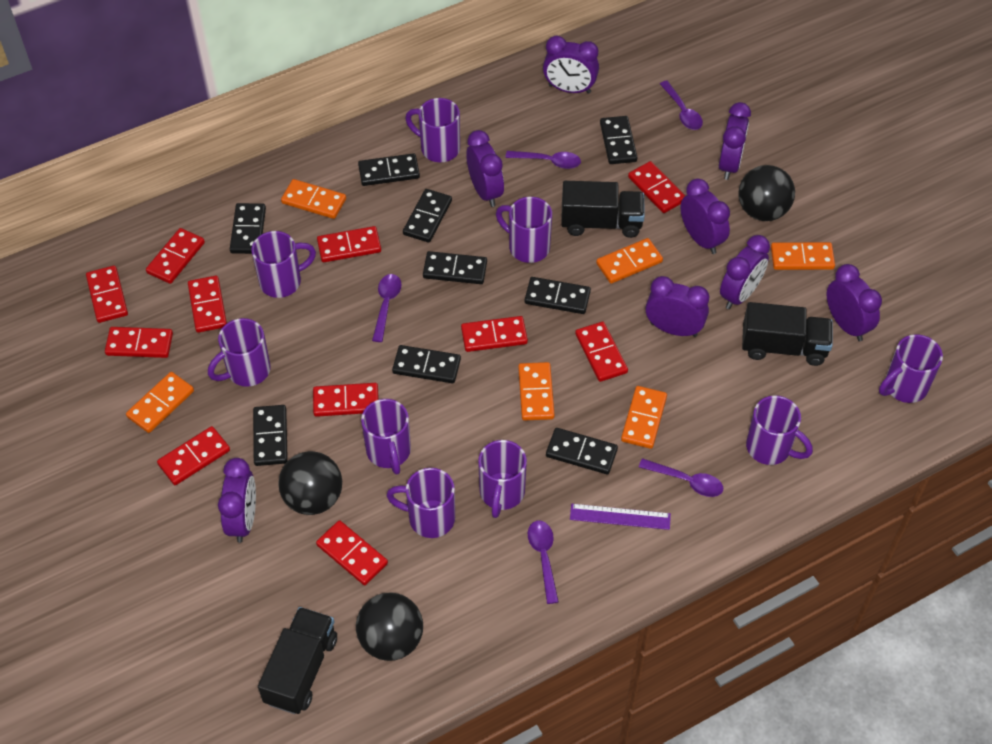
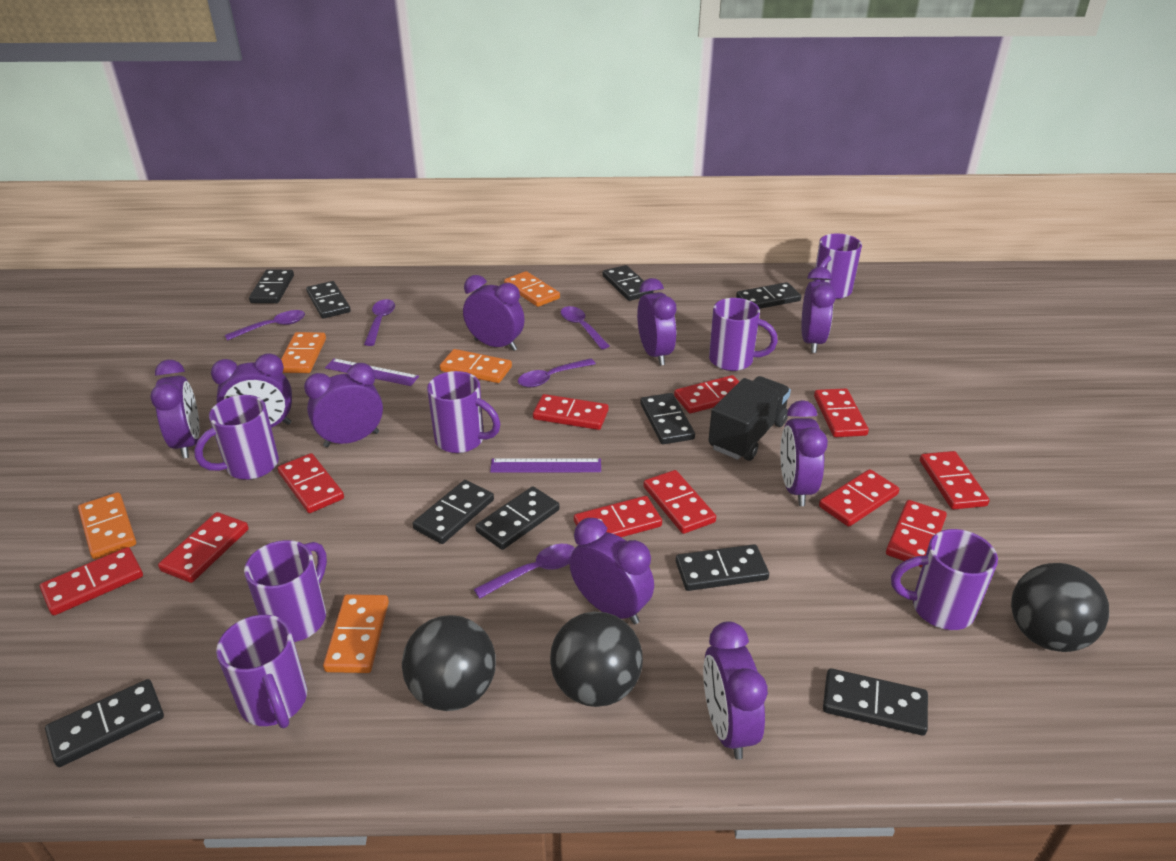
black domino: 9 -> 10
black truck: 3 -> 1
orange domino: 6 -> 5
purple clock: 8 -> 9
purple mug: 9 -> 7
purple ruler: 1 -> 2

